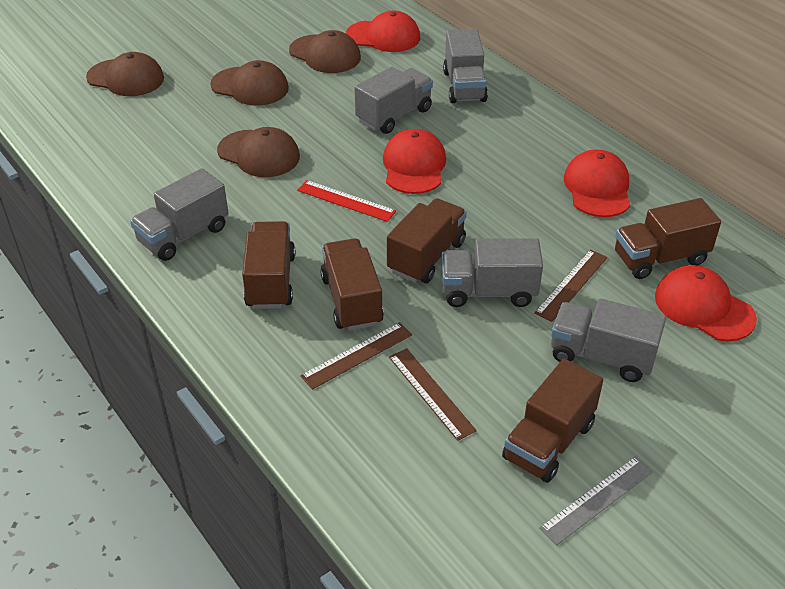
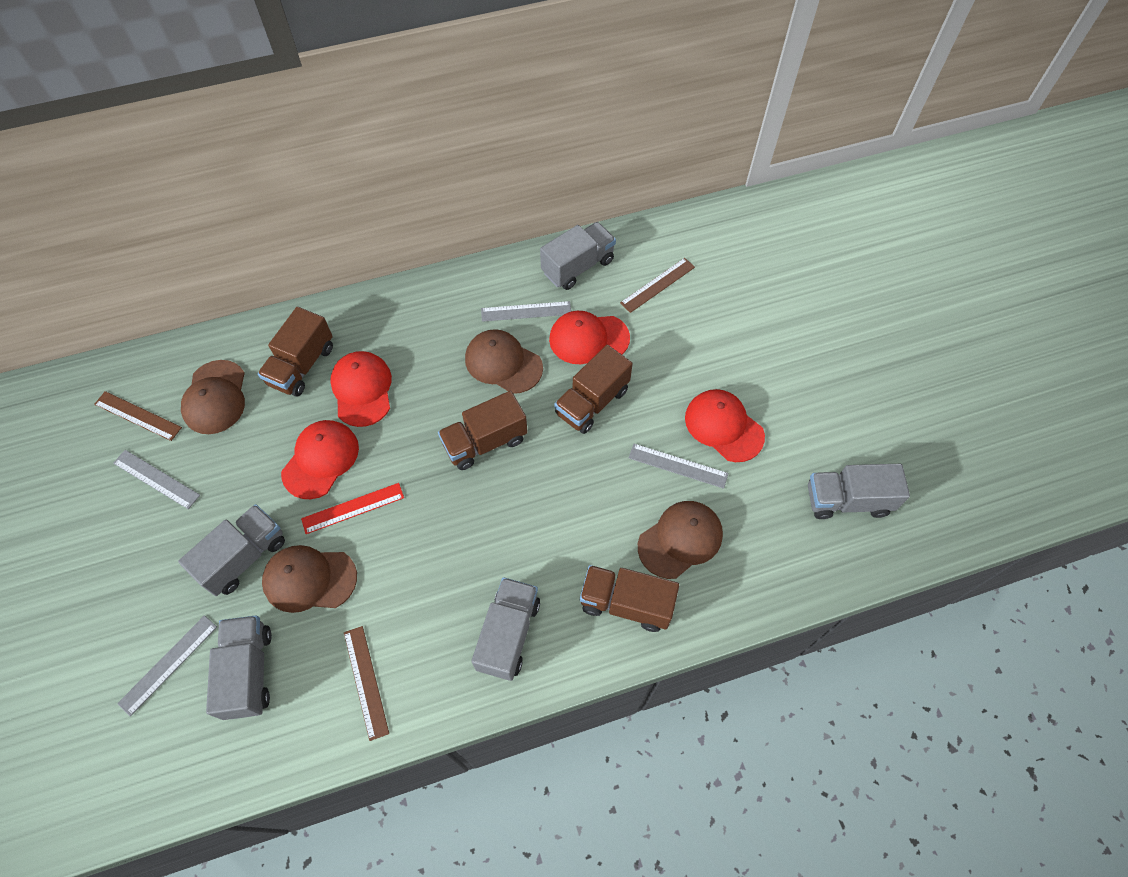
brown truck: 5 -> 4
grey ruler: 1 -> 4

